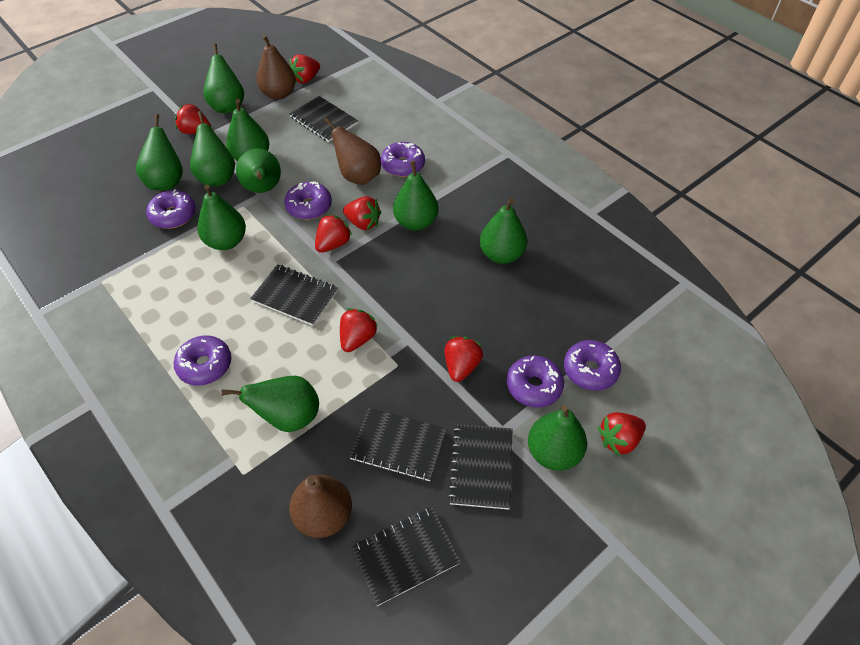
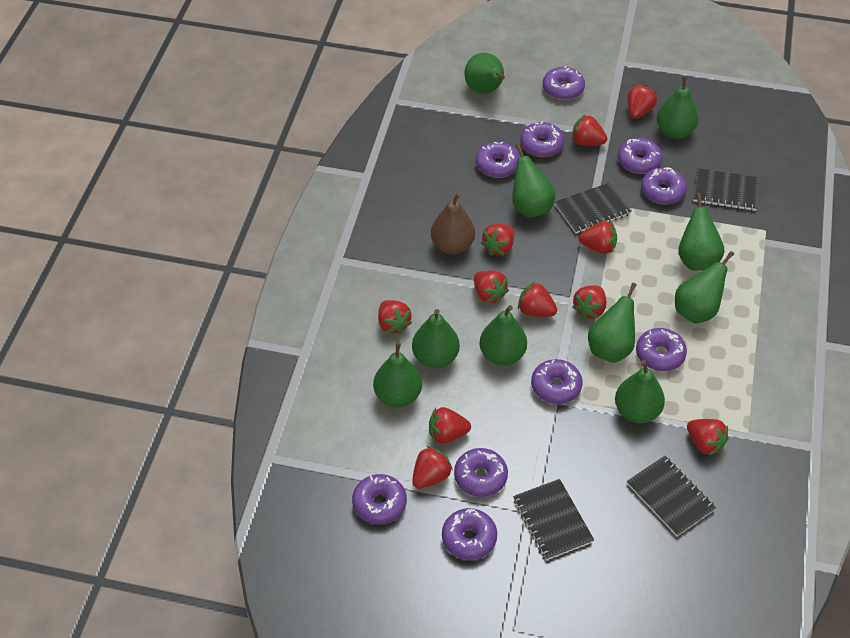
black notebook: 5 -> 4
brown pear: 3 -> 1
purple donut: 6 -> 10
red strawberry: 7 -> 11

